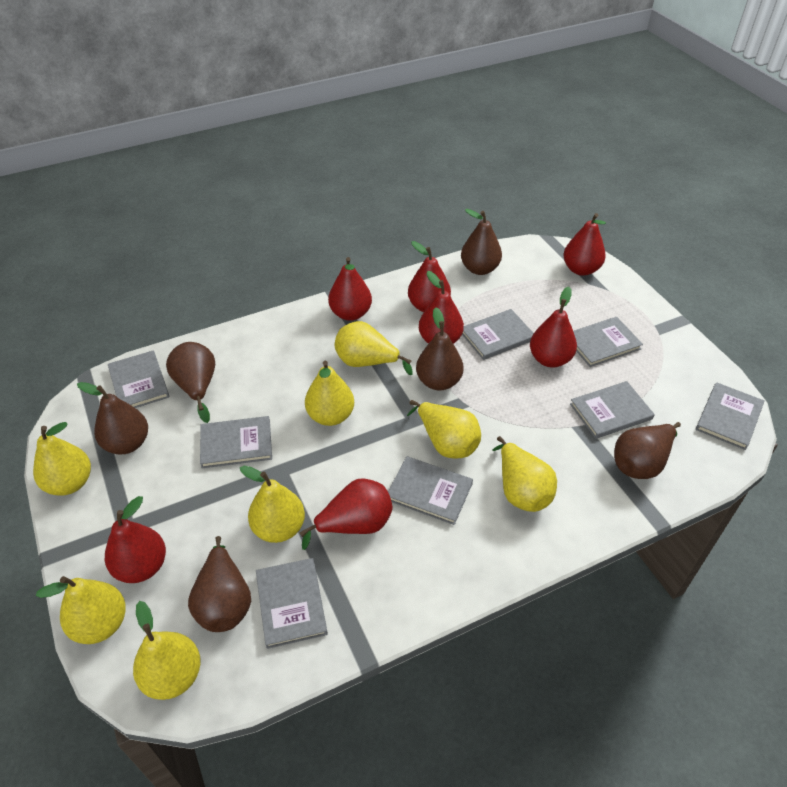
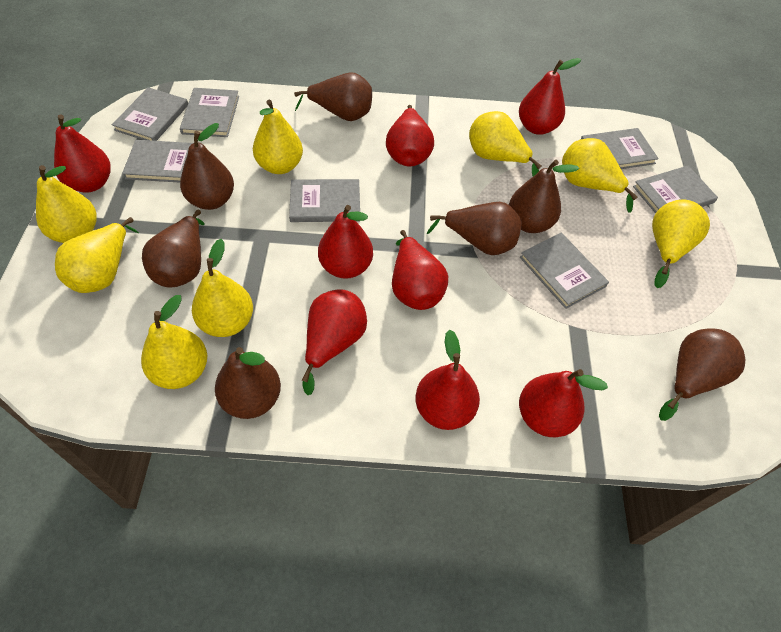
brown pear: 6 -> 7
grey book: 8 -> 7
red pear: 7 -> 8

